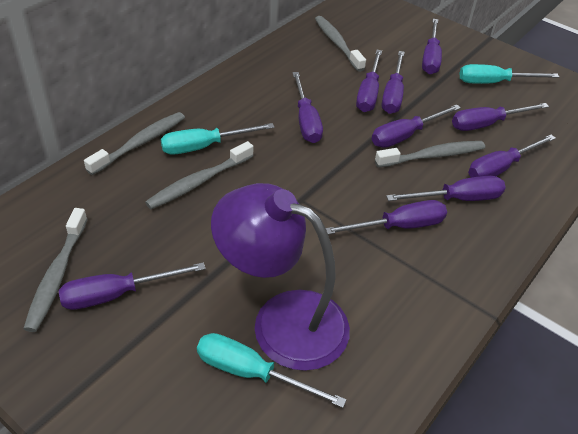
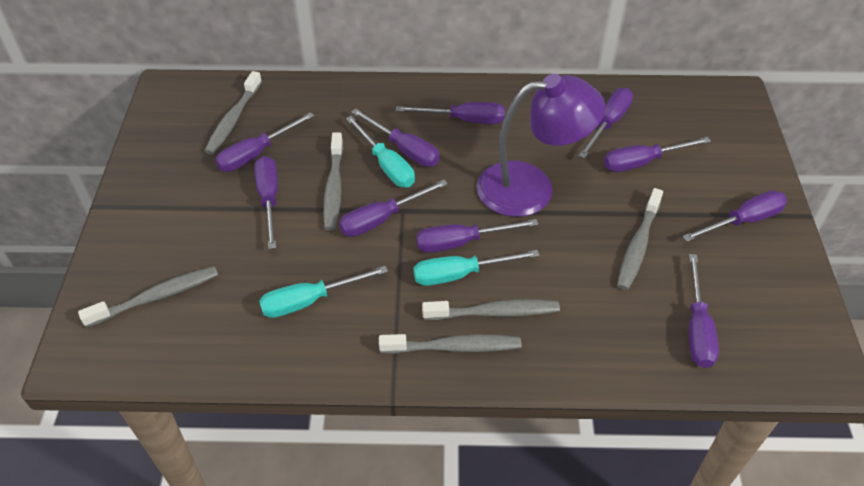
grey toothbrush: 5 -> 6

